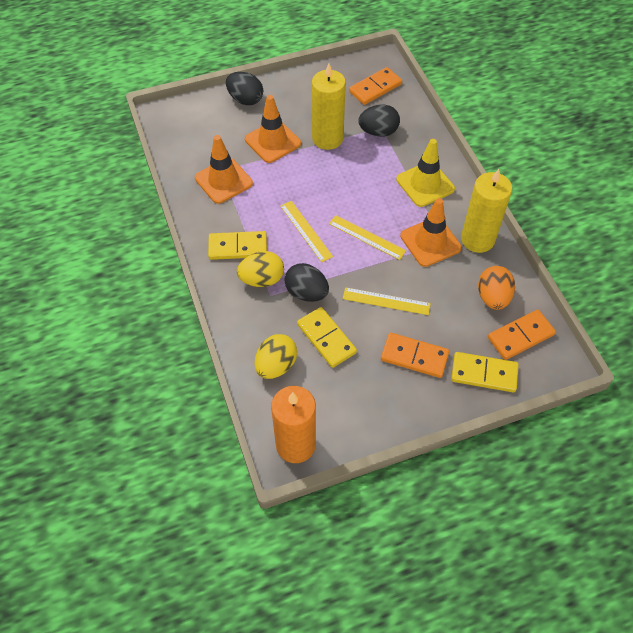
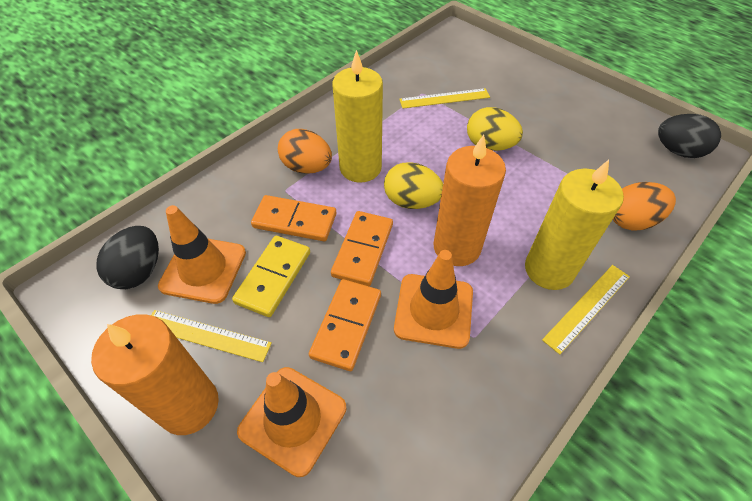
black egg: 3 -> 2
orange candle: 1 -> 2
orange egg: 1 -> 2
yellow domino: 3 -> 1
yellow traffic cone: 1 -> 0

